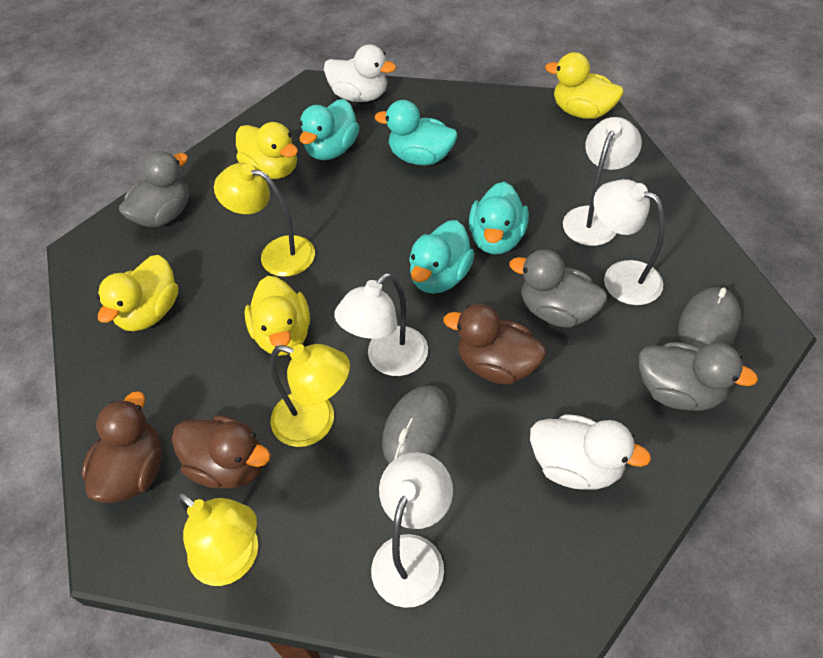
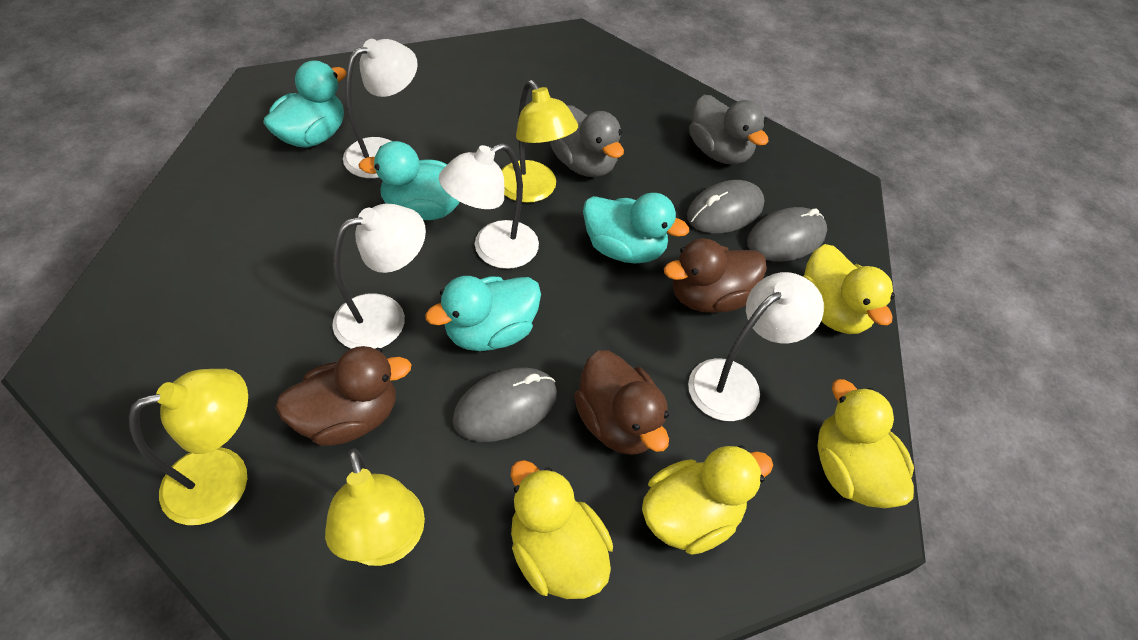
grey duck: 3 -> 2
grey mouse: 2 -> 3
white duck: 2 -> 0

